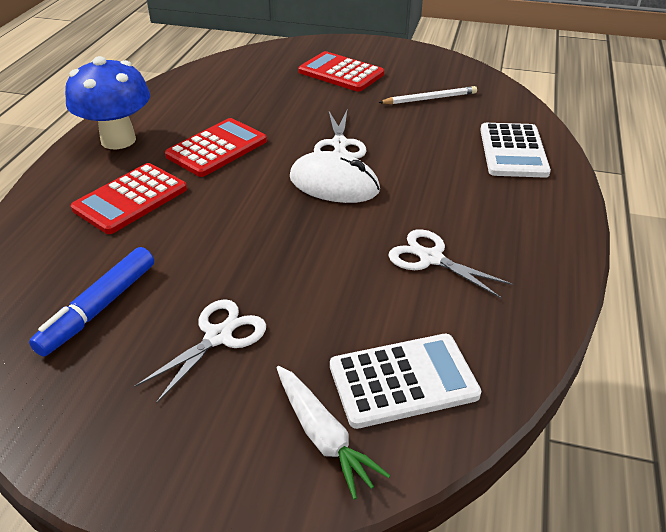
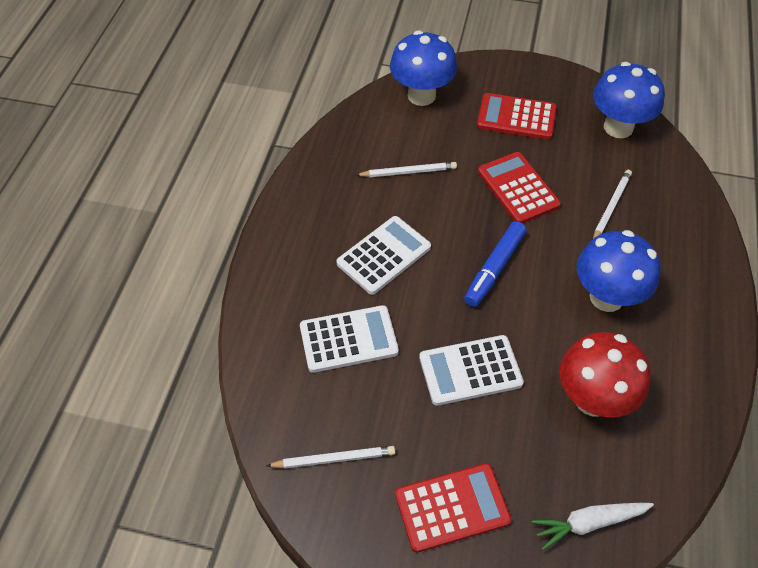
blue mushroom: 1 -> 3
red mushroom: 0 -> 1
white calculator: 2 -> 3
white mouse: 1 -> 0
white pencil: 1 -> 3
white scissors: 3 -> 0

